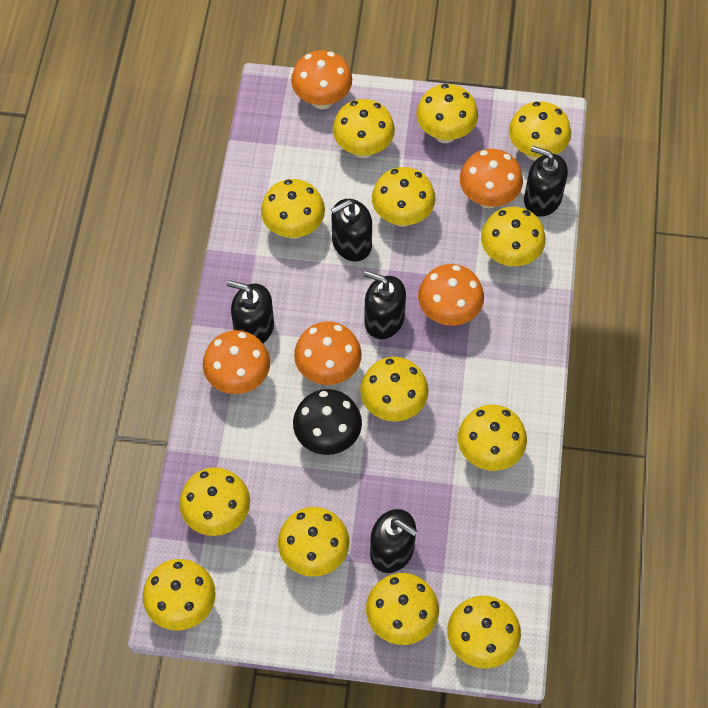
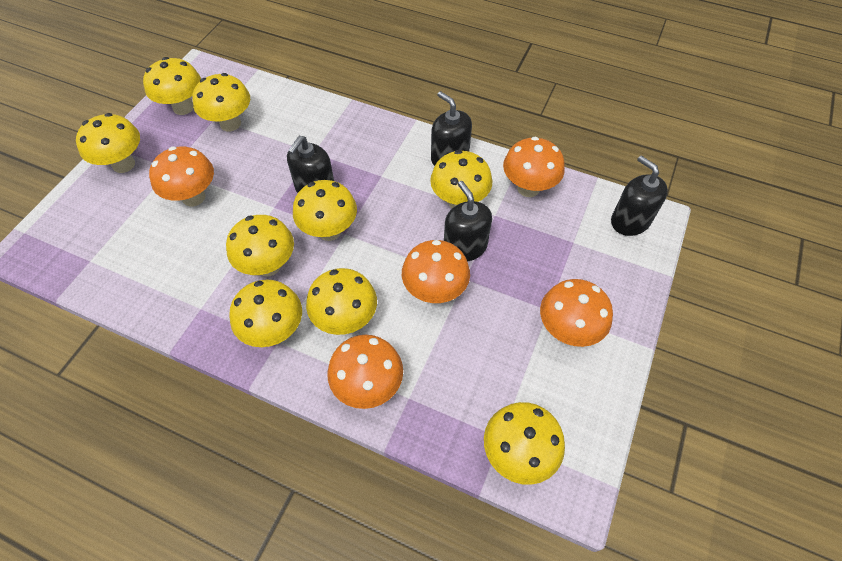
black mushroom: 1 -> 0
black soap dispenser: 5 -> 4
yellow mushroom: 13 -> 9

